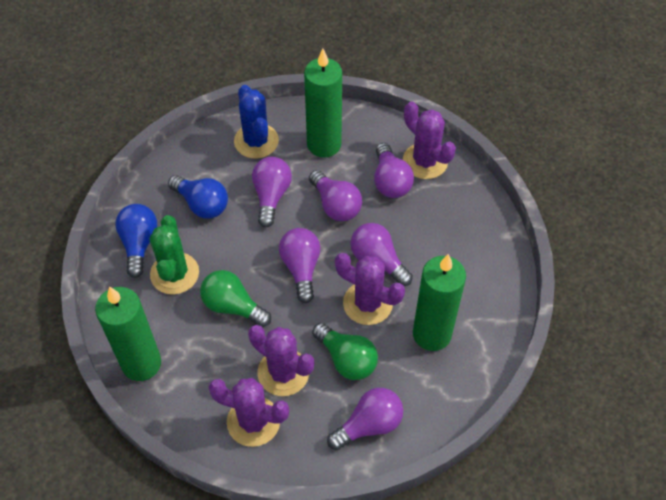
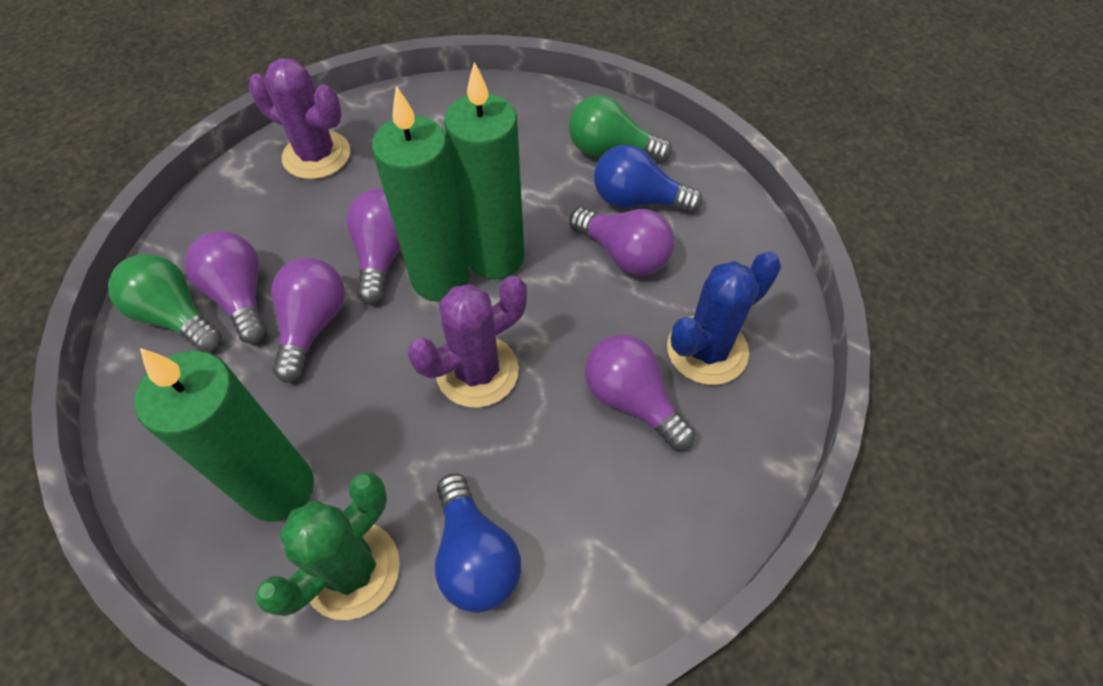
purple cactus: 4 -> 2
purple light bulb: 6 -> 5

